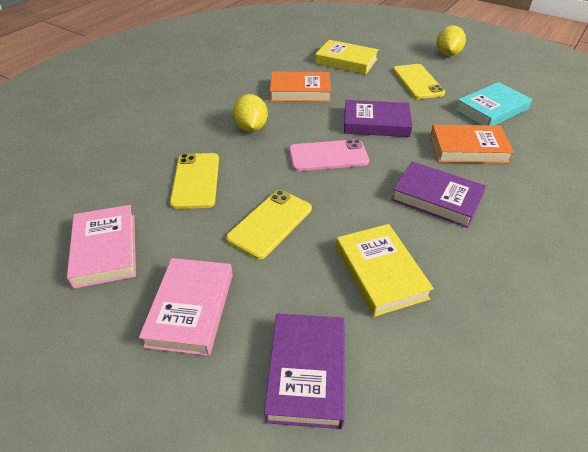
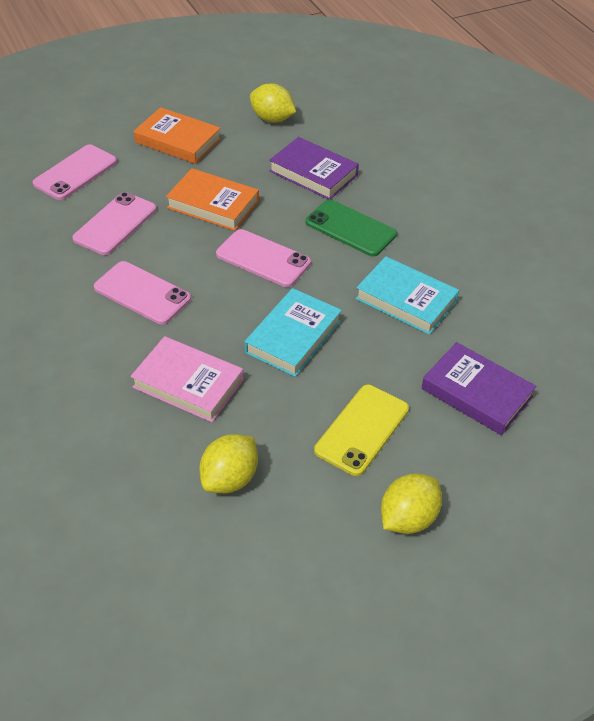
green phone: 0 -> 1
pink book: 2 -> 1
pink phone: 1 -> 4
purple book: 3 -> 2
turquoise book: 1 -> 2
yellow book: 2 -> 0
yellow lemon: 2 -> 3
yellow phone: 3 -> 1

